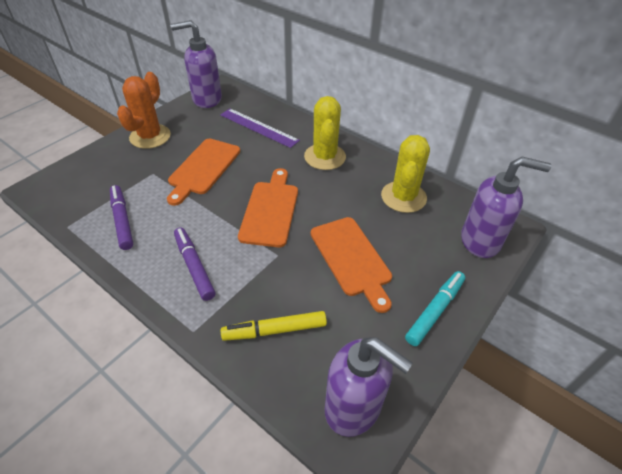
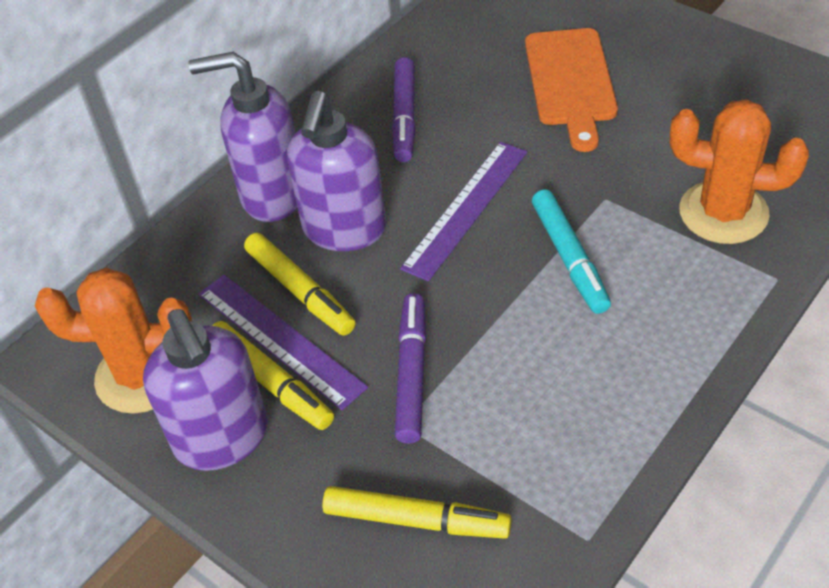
orange cactus: 1 -> 2
orange cutting board: 3 -> 1
purple ruler: 1 -> 2
yellow cactus: 2 -> 0
yellow marker: 1 -> 3

